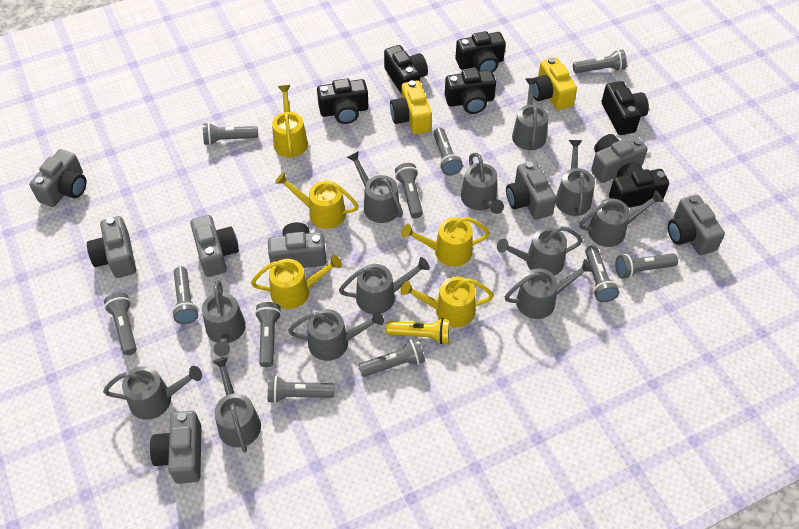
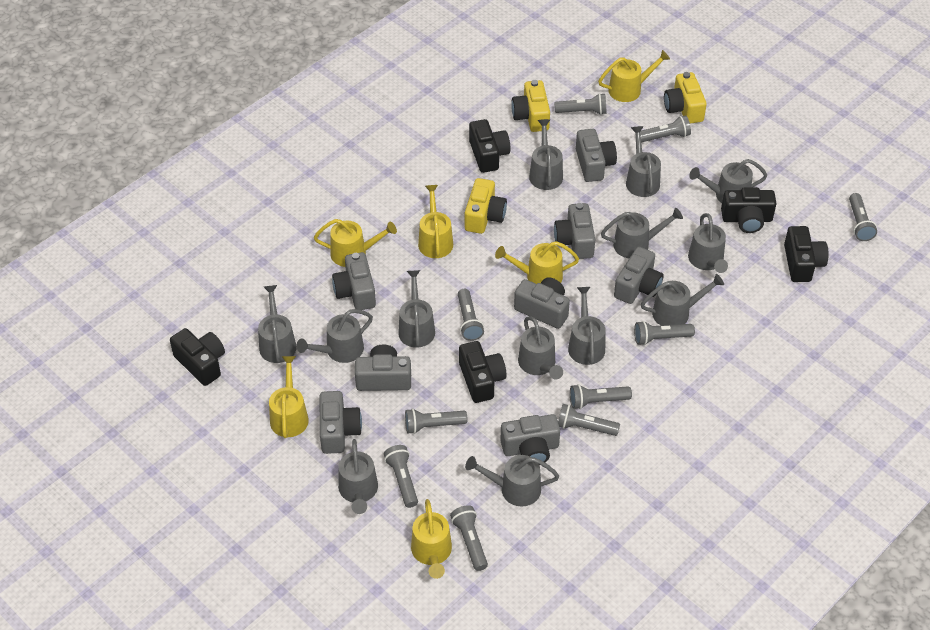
black camera: 6 -> 5
grey flashlight: 11 -> 10
grey watering can: 12 -> 13
yellow camera: 2 -> 3
yellow flashlight: 1 -> 0
yellow watering can: 5 -> 6

